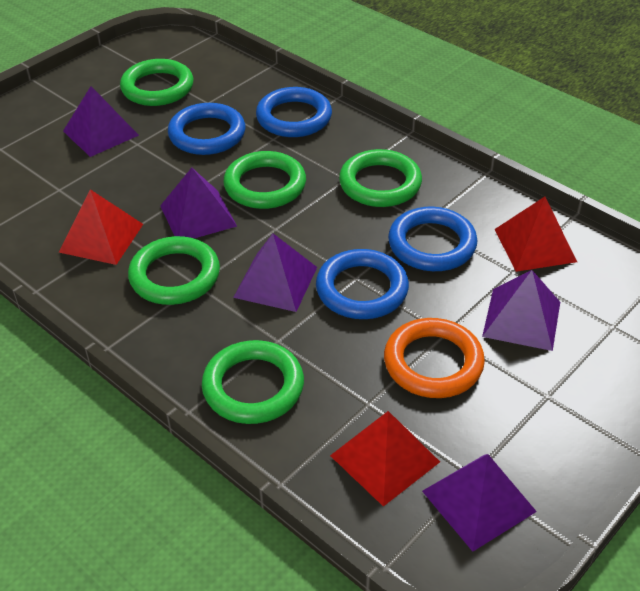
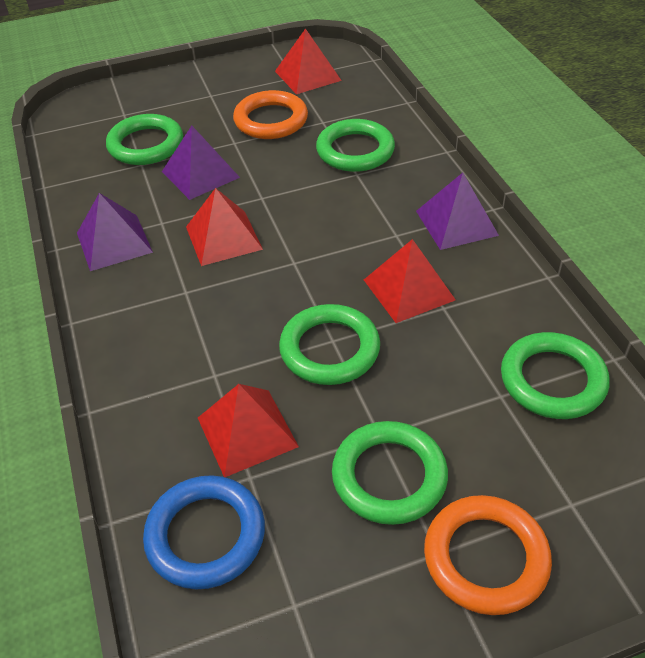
blue ring: 4 -> 1
orange ring: 1 -> 2
purple pyramid: 5 -> 3
red pyramid: 3 -> 4

